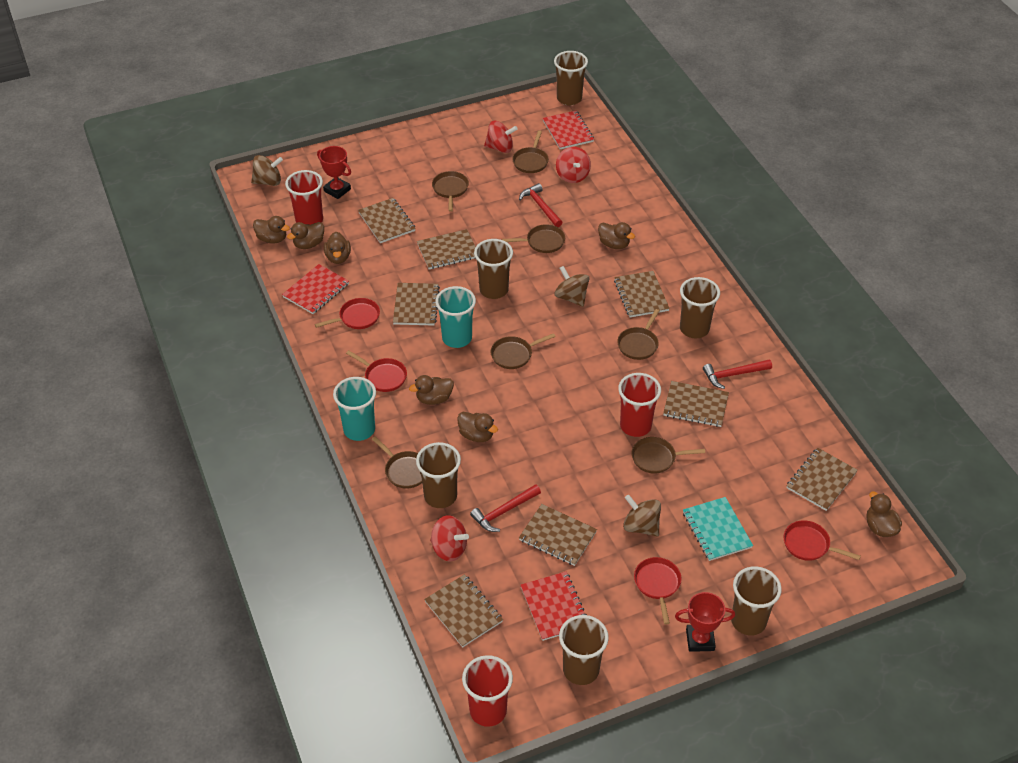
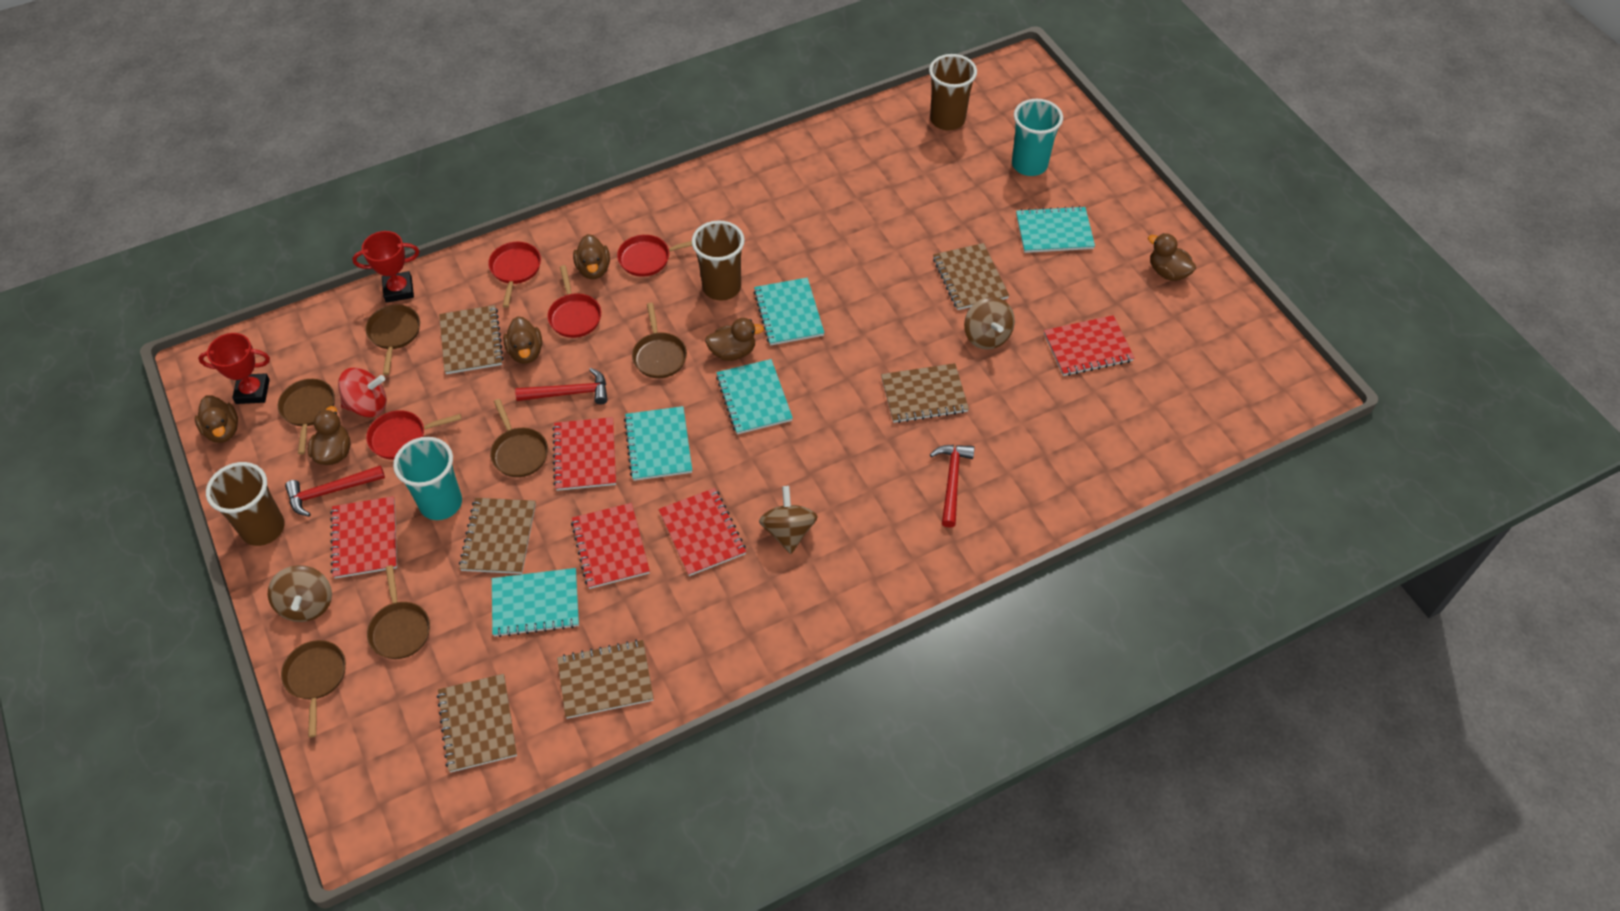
brown cup: 6 -> 3
brown duck: 7 -> 6
brown notebook: 8 -> 6
brown pan: 7 -> 6
red cup: 3 -> 0
red notebook: 3 -> 5
red spinning top: 3 -> 1
turquoise notebook: 1 -> 5

